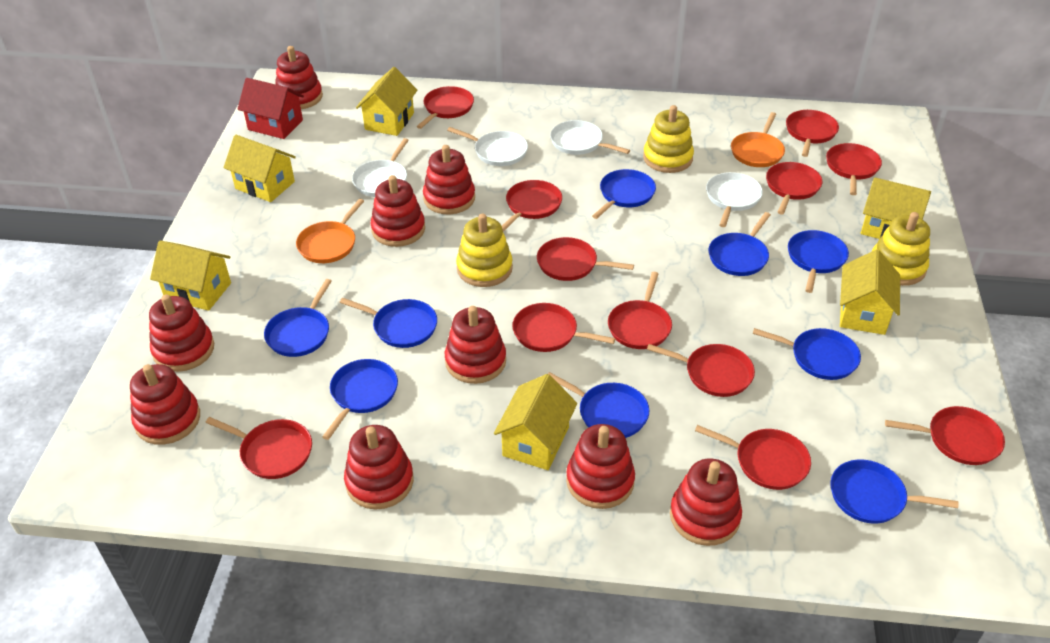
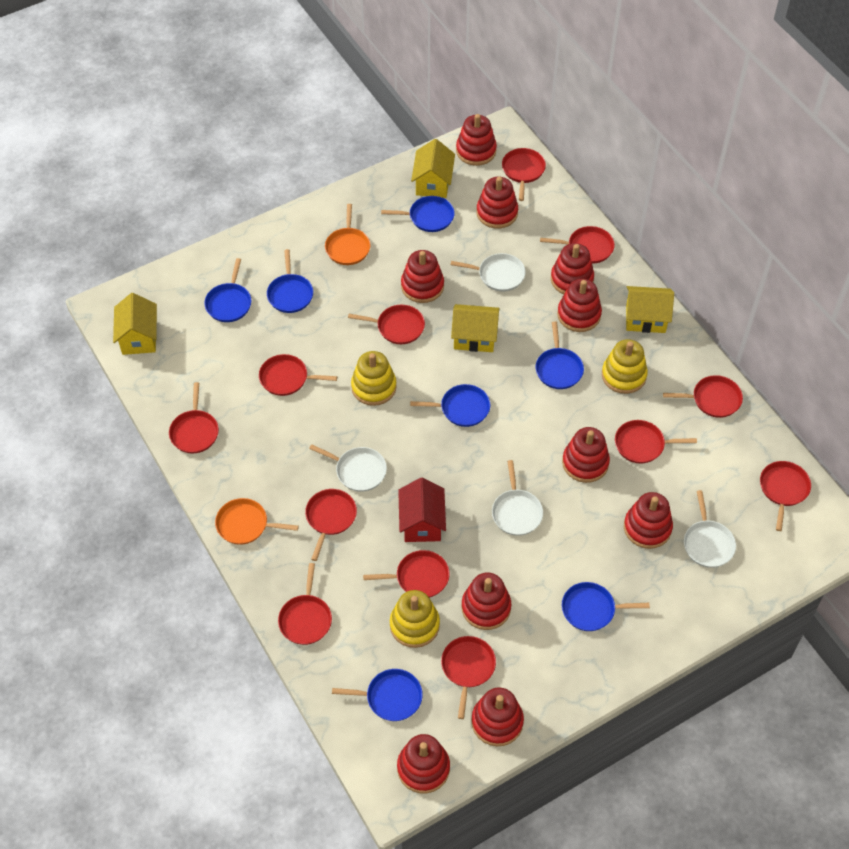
blue pan: 9 -> 7
red stacking toy: 9 -> 10
yellow house: 6 -> 4

